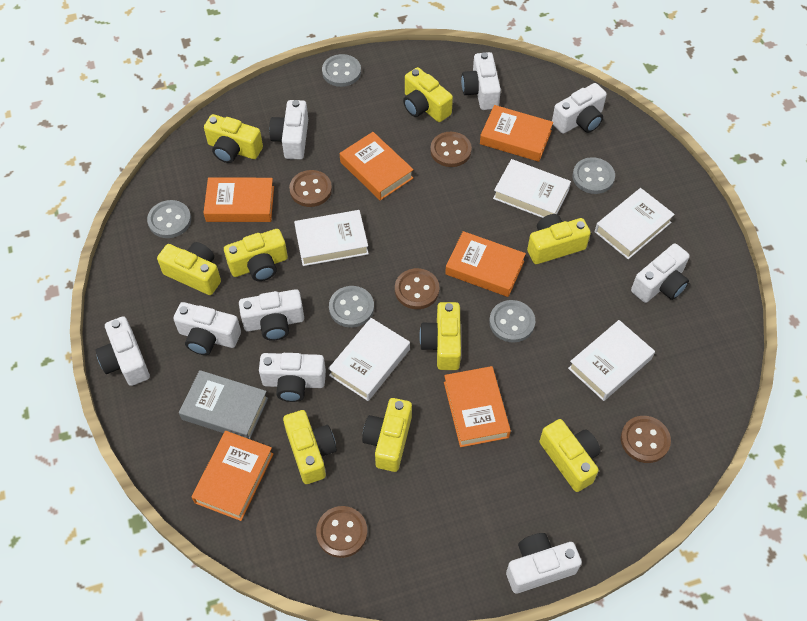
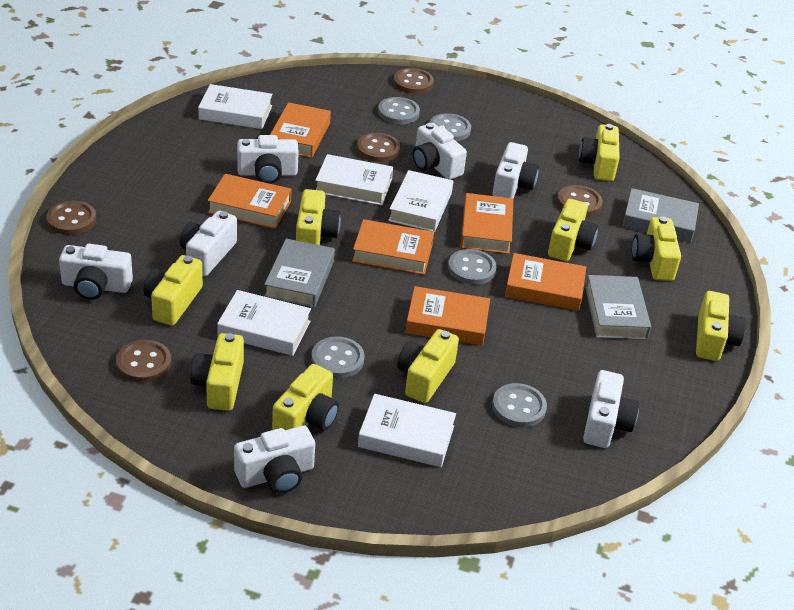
grey book: 1 -> 3
white camera: 9 -> 7

